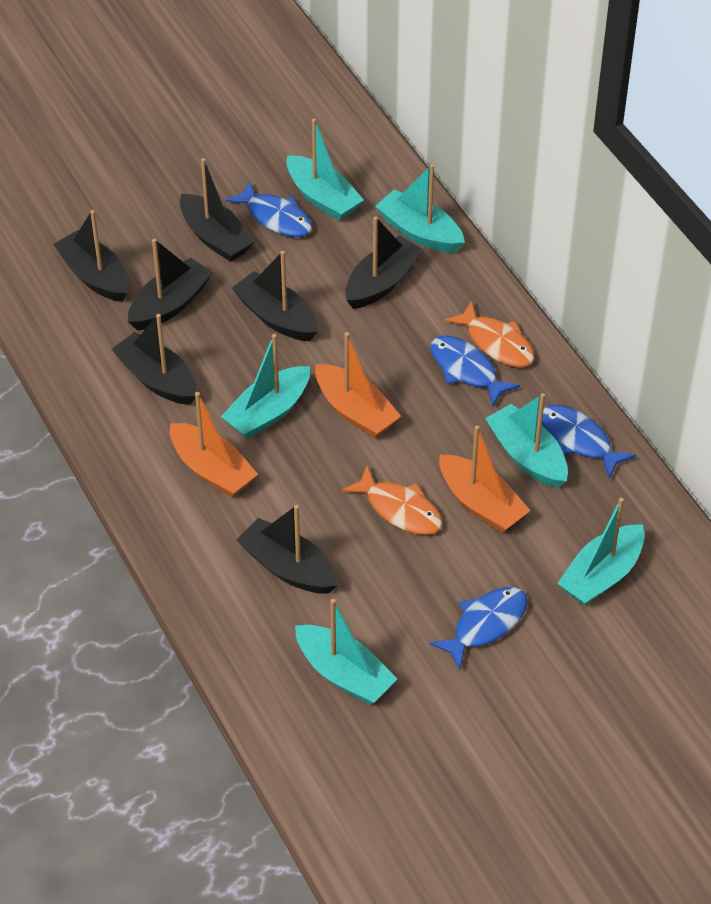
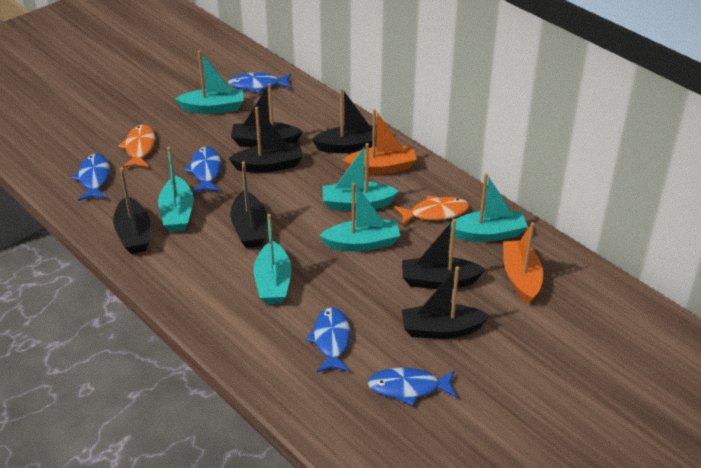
blue fish: 4 -> 5
orange boat: 3 -> 2

